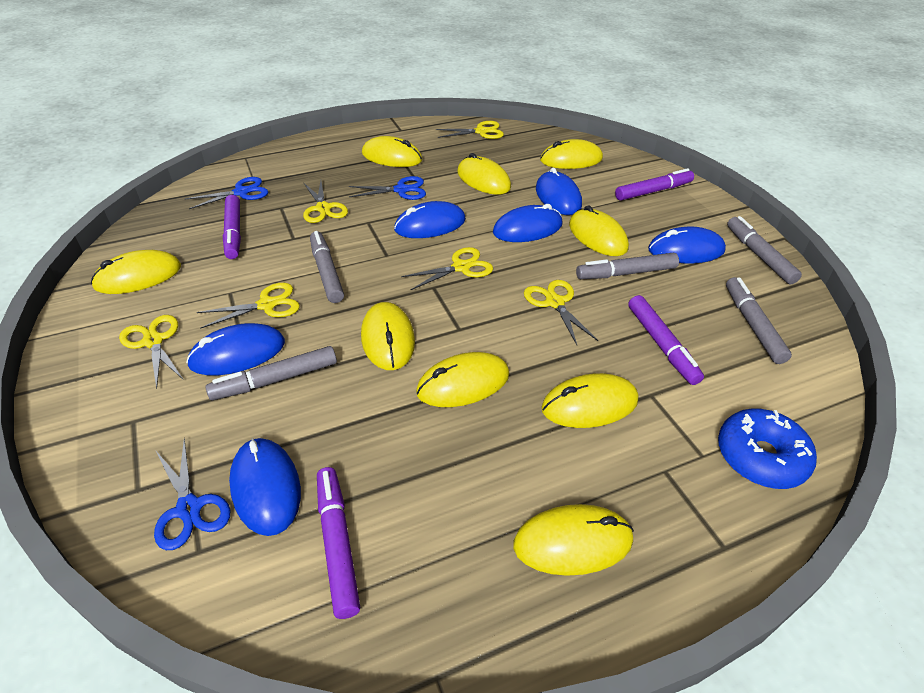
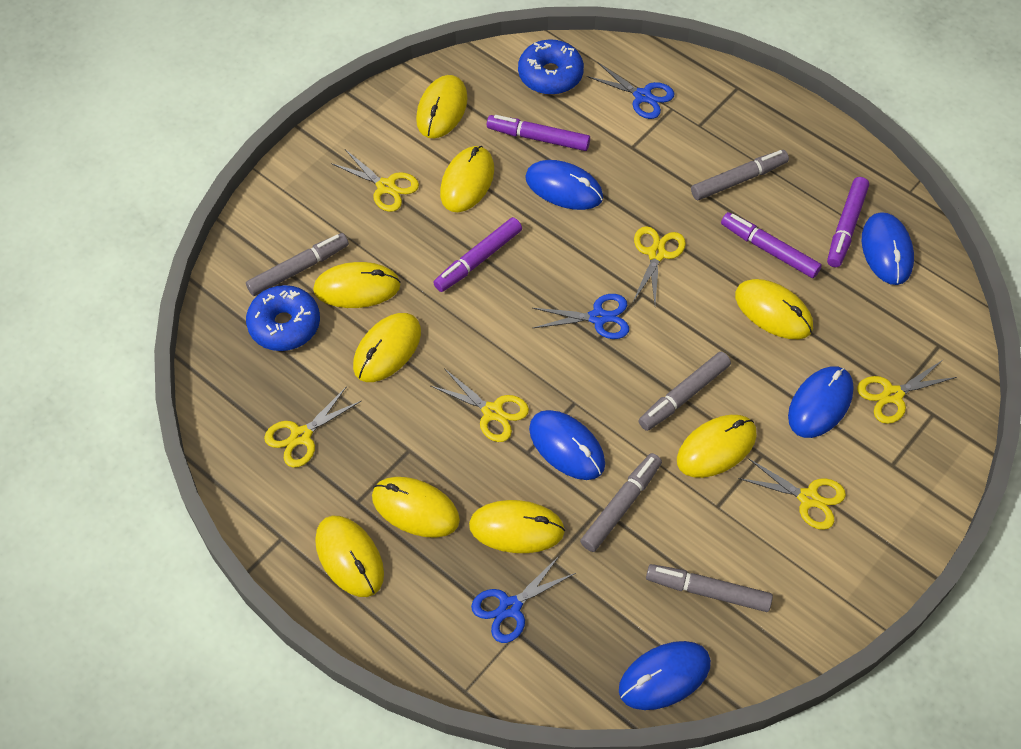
blue donut: 1 -> 2
blue mouse: 6 -> 5

